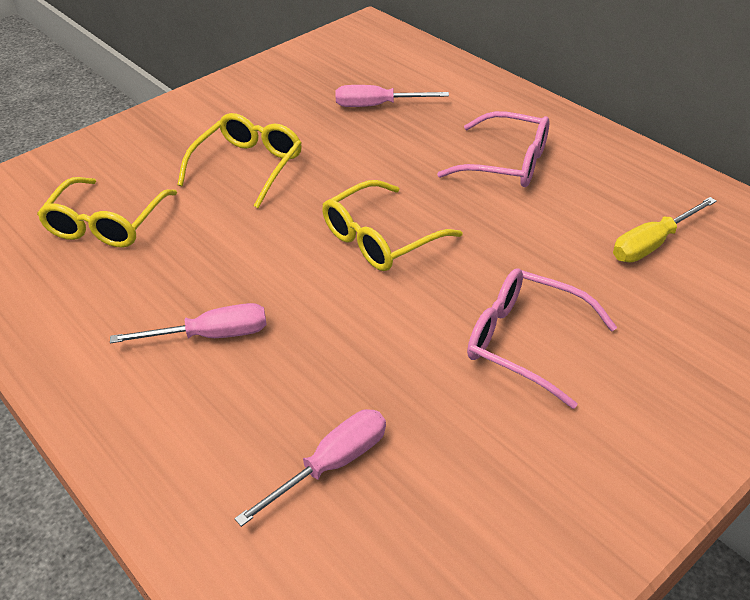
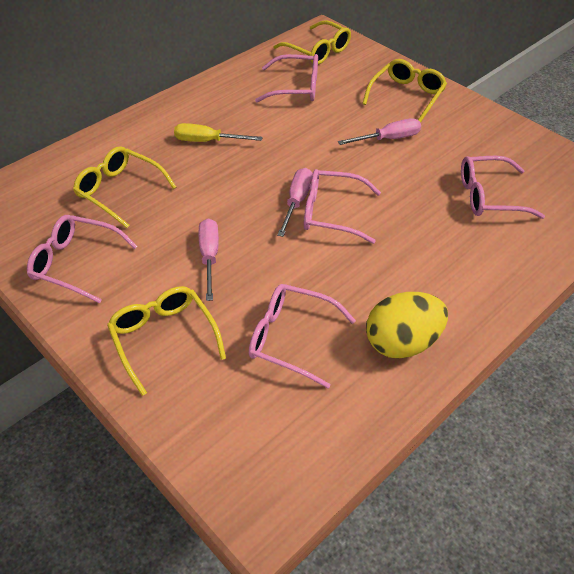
pink glasses: 2 -> 5
yellow egg: 0 -> 1
yellow glasses: 3 -> 4

